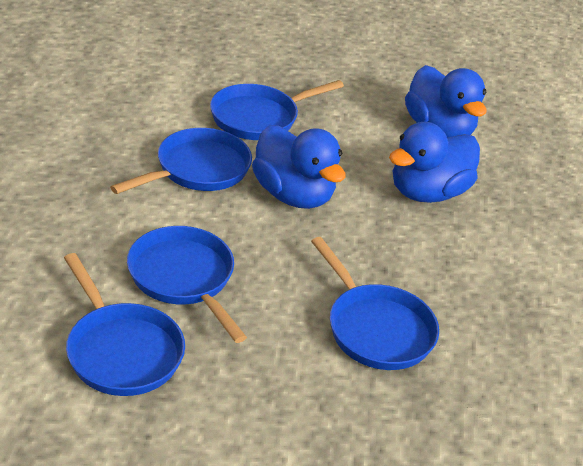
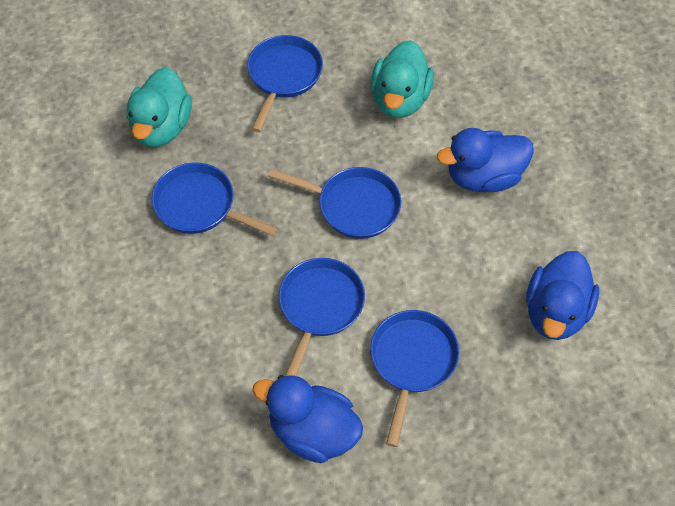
turquoise duck: 0 -> 2

